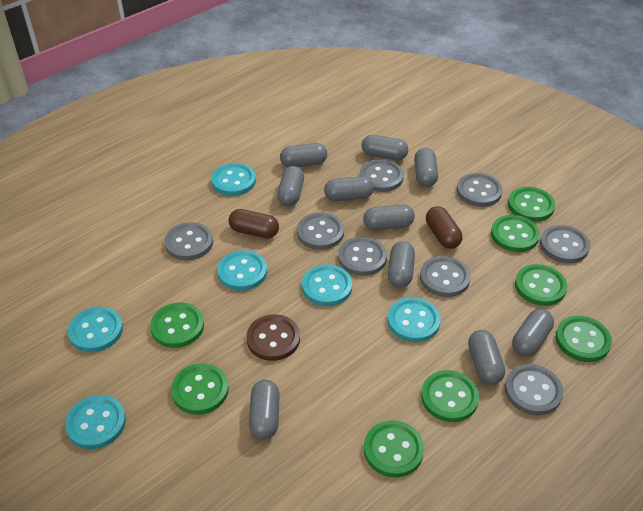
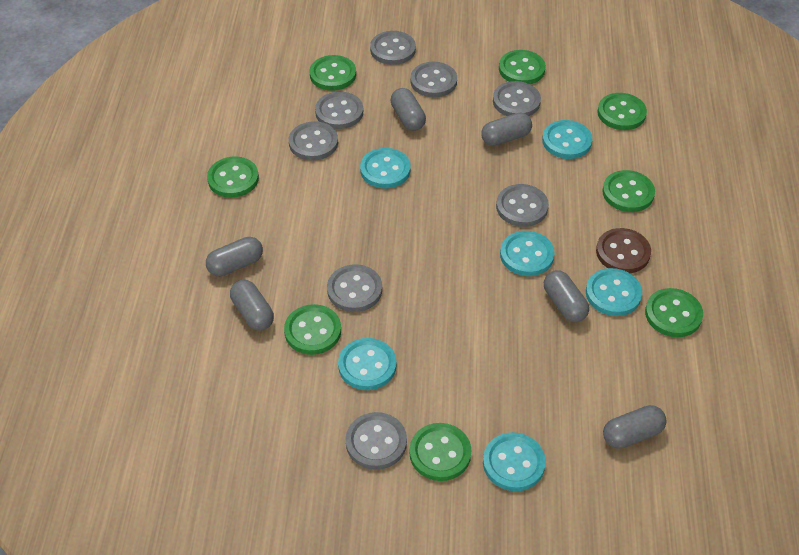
brown capsule: 2 -> 0
grey capsule: 10 -> 6

